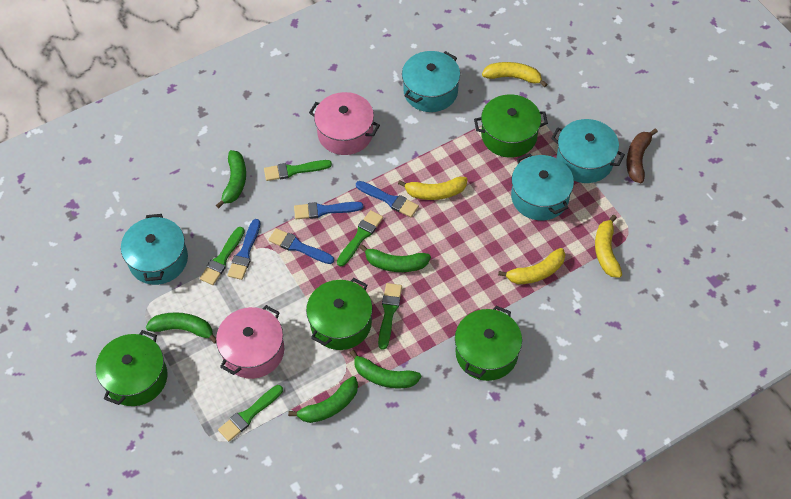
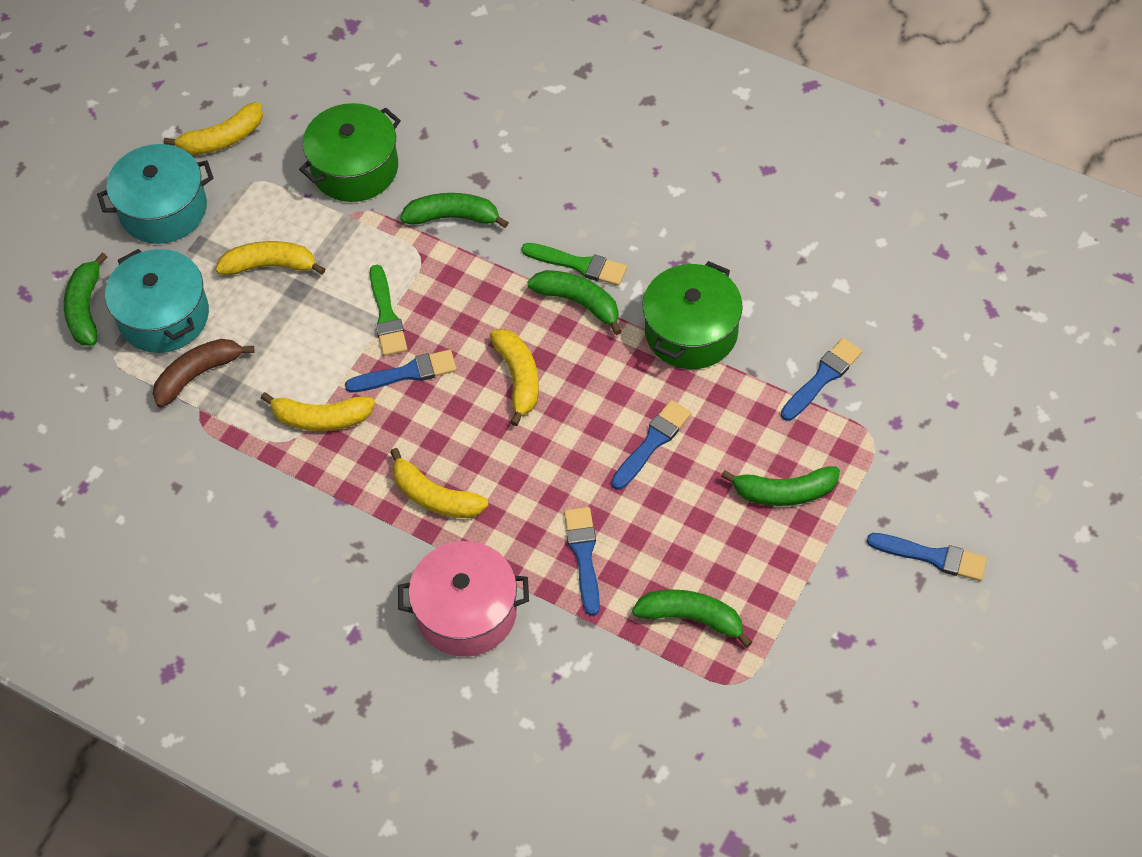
blue brush: 4 -> 5
green brush: 5 -> 2
green pot: 4 -> 2
pink pot: 2 -> 1
turquoise pot: 4 -> 2
yellow banana: 4 -> 5

